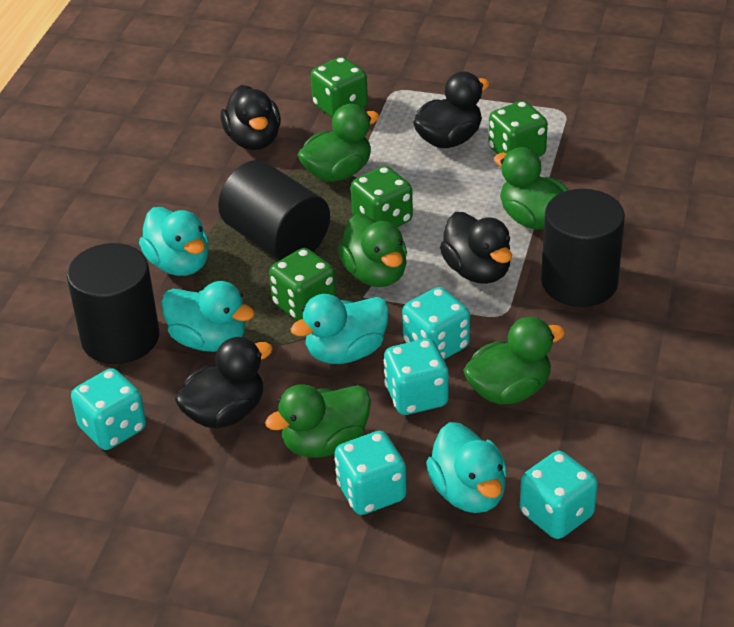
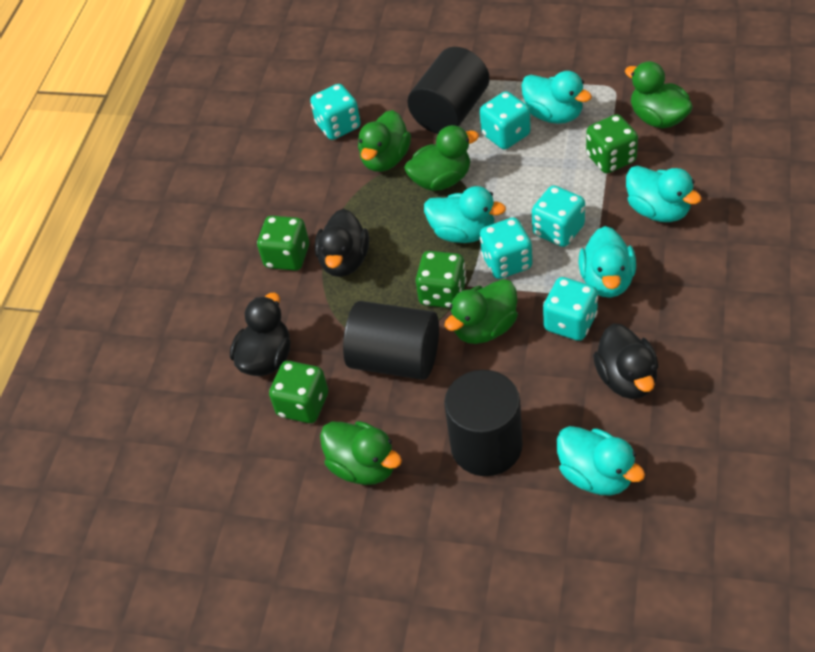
black duck: 4 -> 3
turquoise duck: 4 -> 5

